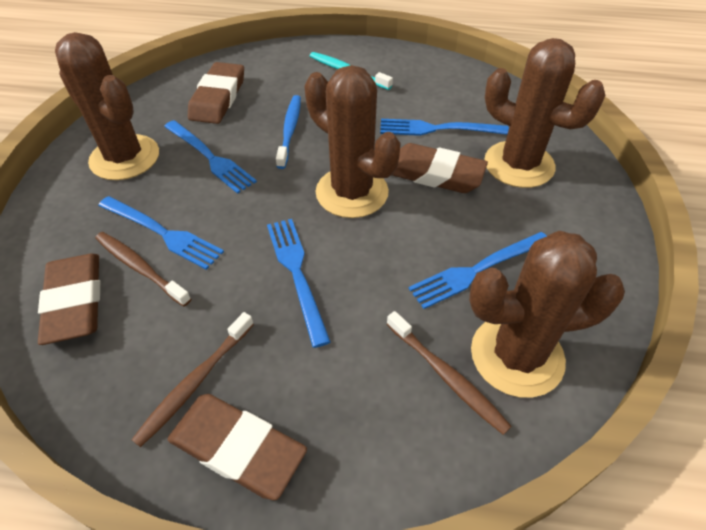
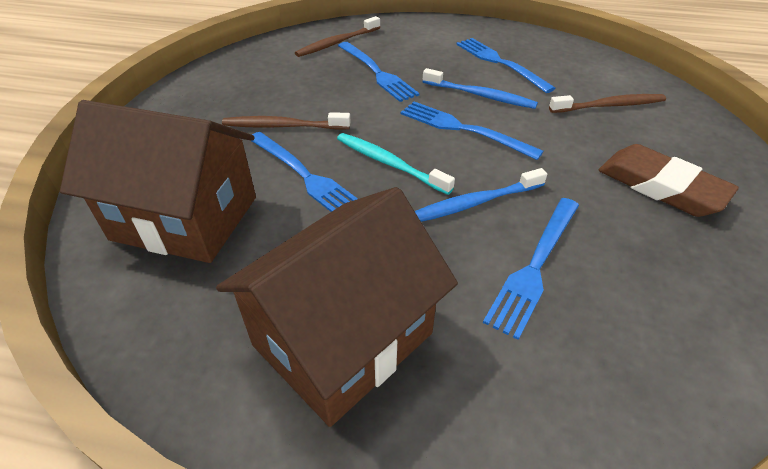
blue toothbrush: 1 -> 2
brown cactus: 4 -> 0
brown eraser: 4 -> 1
brown house: 0 -> 2

